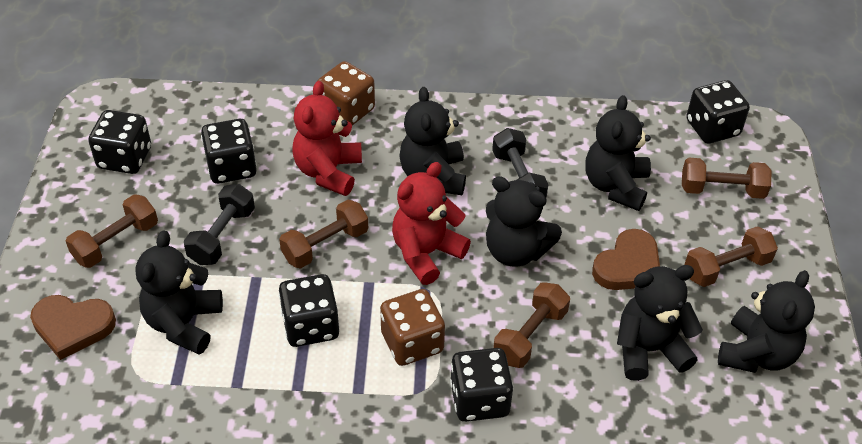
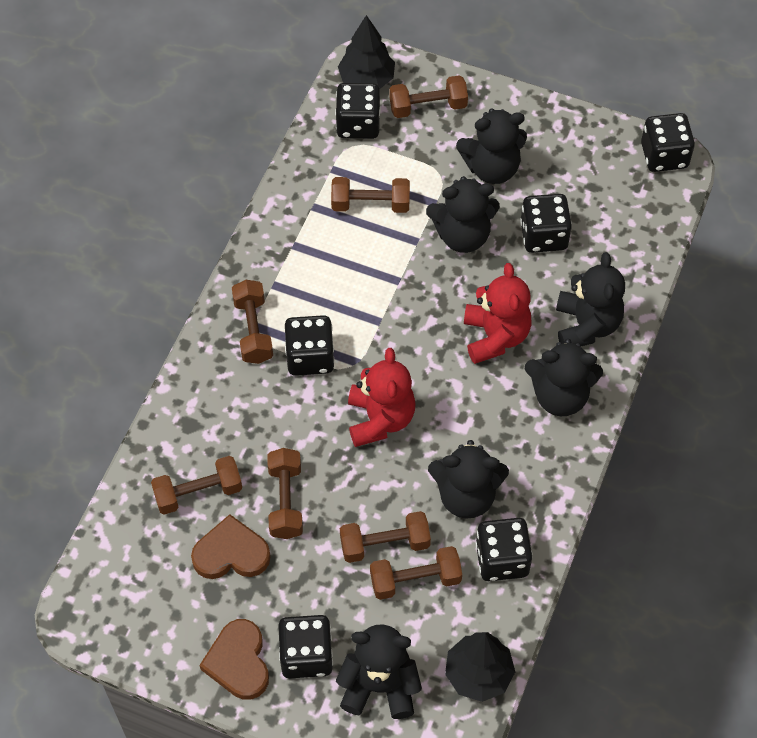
black dice: 5 -> 6
black dumbbell: 2 -> 0
black tree: 0 -> 2
brown dice: 2 -> 0
brown dumbbell: 5 -> 7

